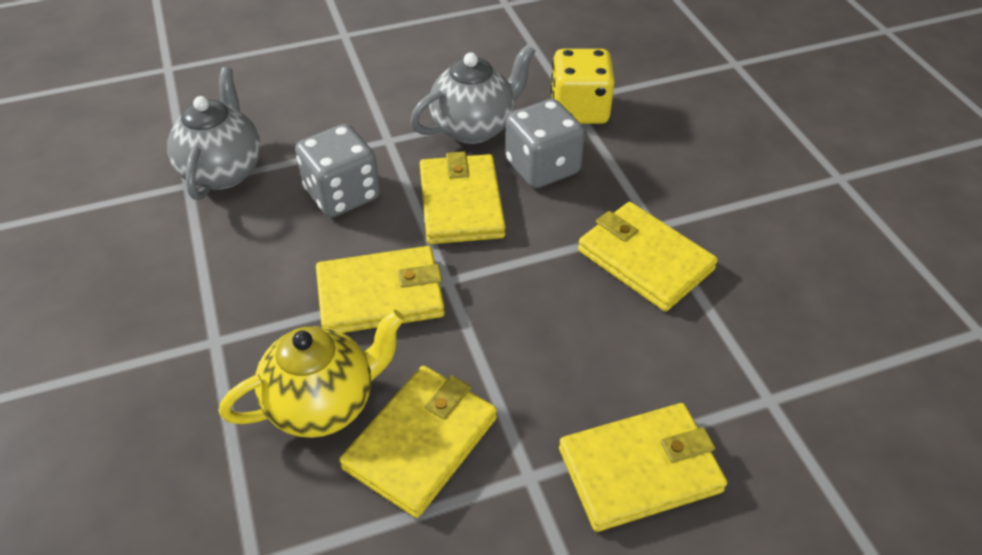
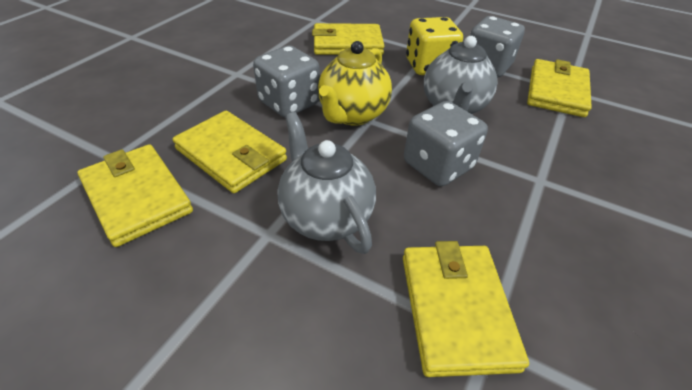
grey dice: 2 -> 3

